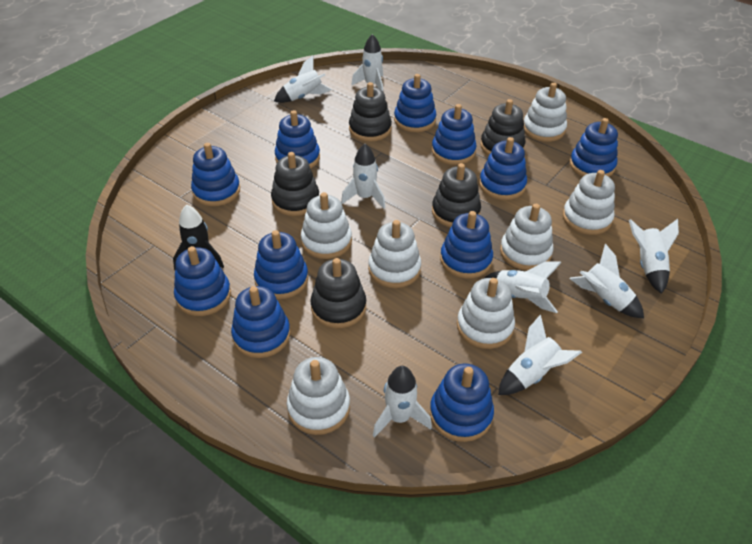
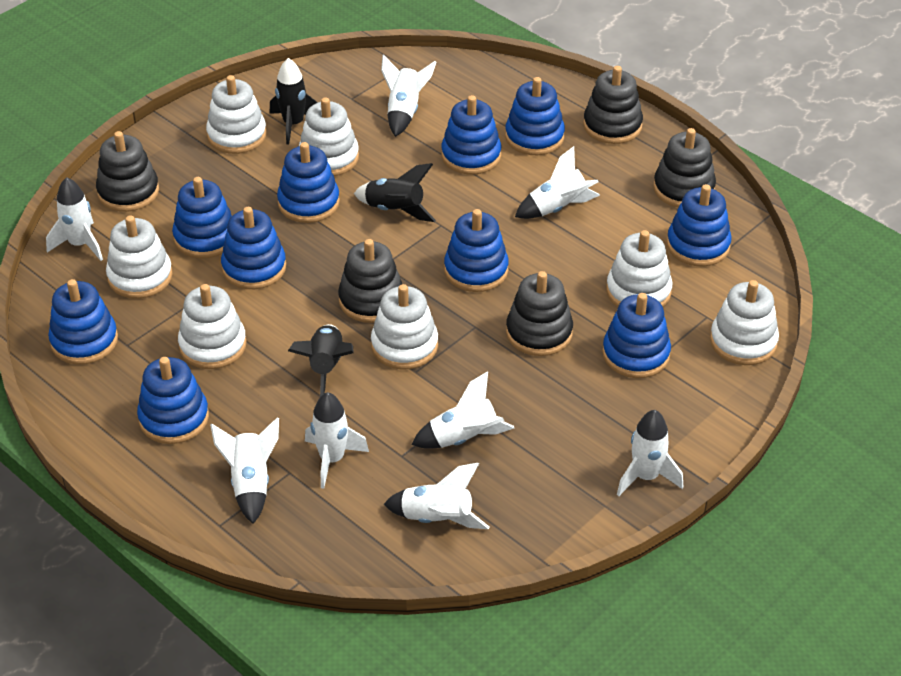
black rocket: 1 -> 3
blue stacking toy: 11 -> 10

